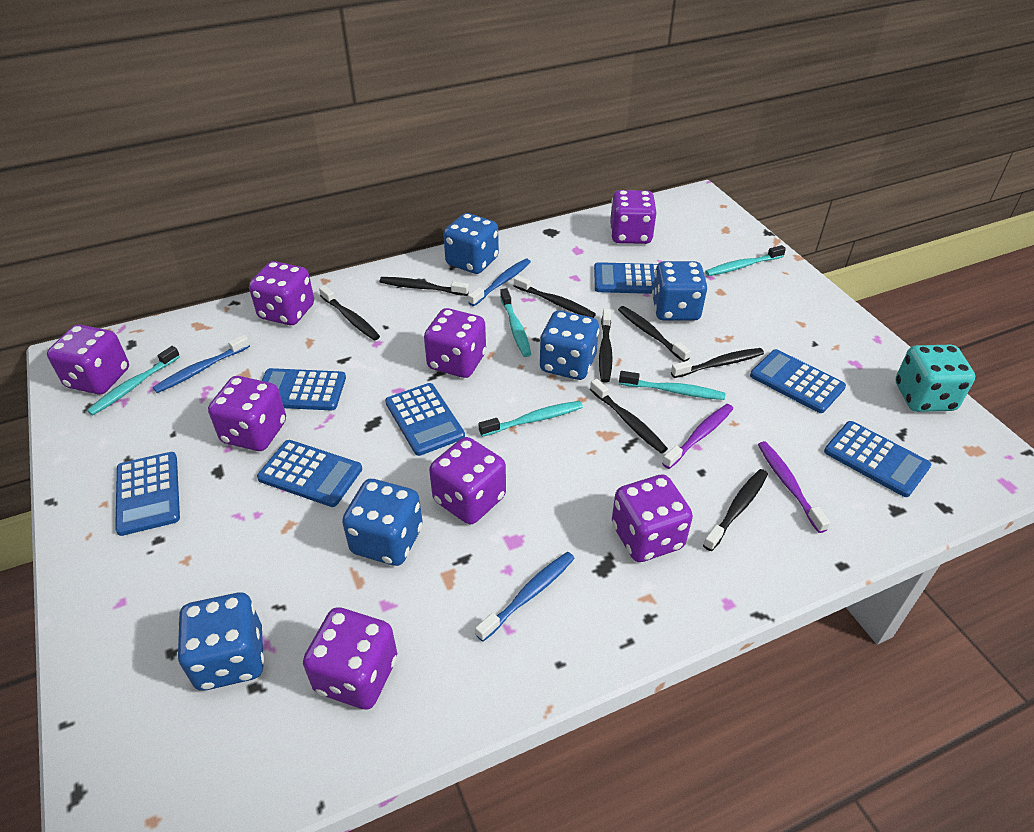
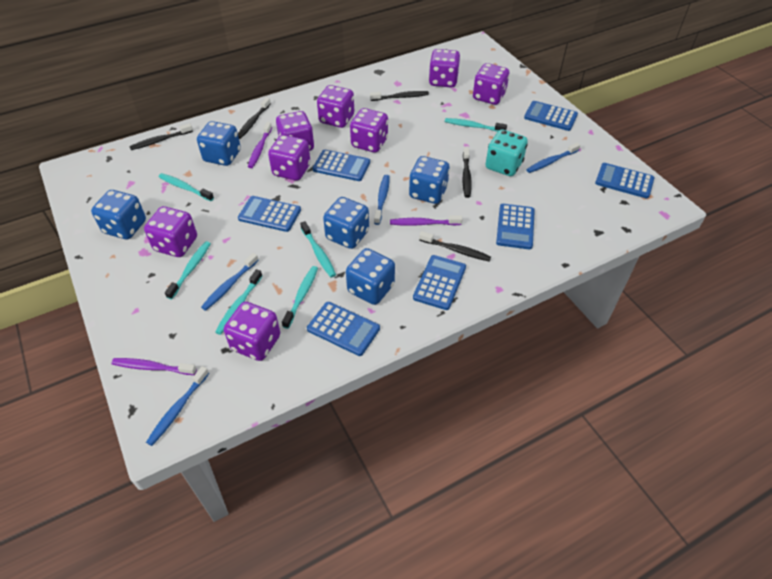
black toothbrush: 8 -> 5
blue toothbrush: 3 -> 4
purple toothbrush: 2 -> 3
turquoise toothbrush: 5 -> 6

